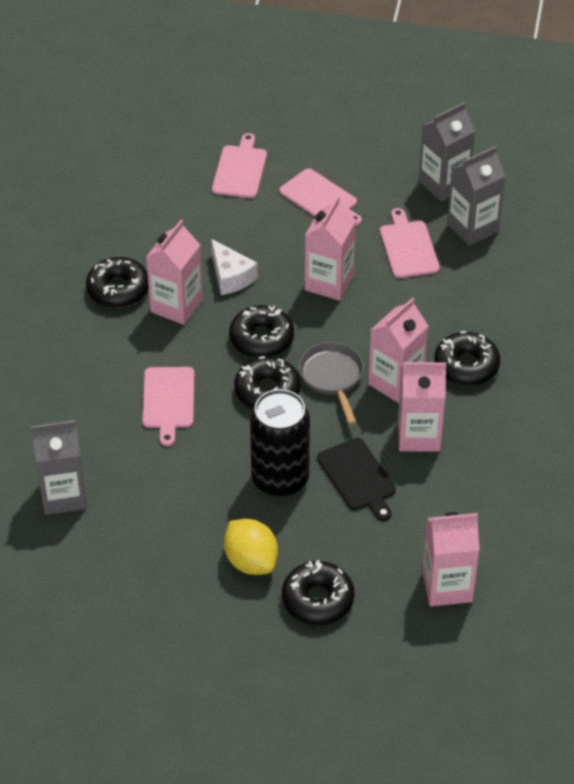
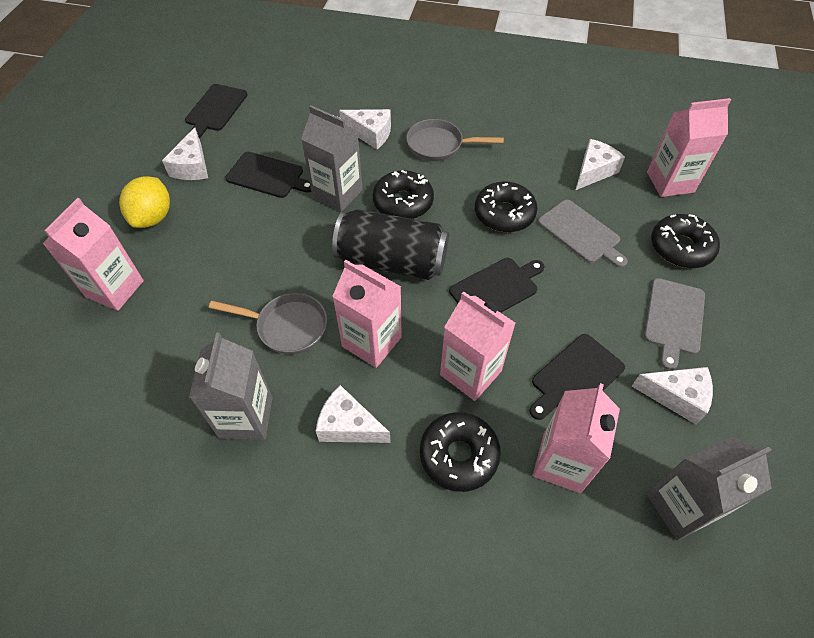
black cutting board: 1 -> 4
black donut: 5 -> 4
grey cutting board: 0 -> 2
grey pan: 1 -> 2
pink cutting board: 4 -> 0
white cheese: 1 -> 5

